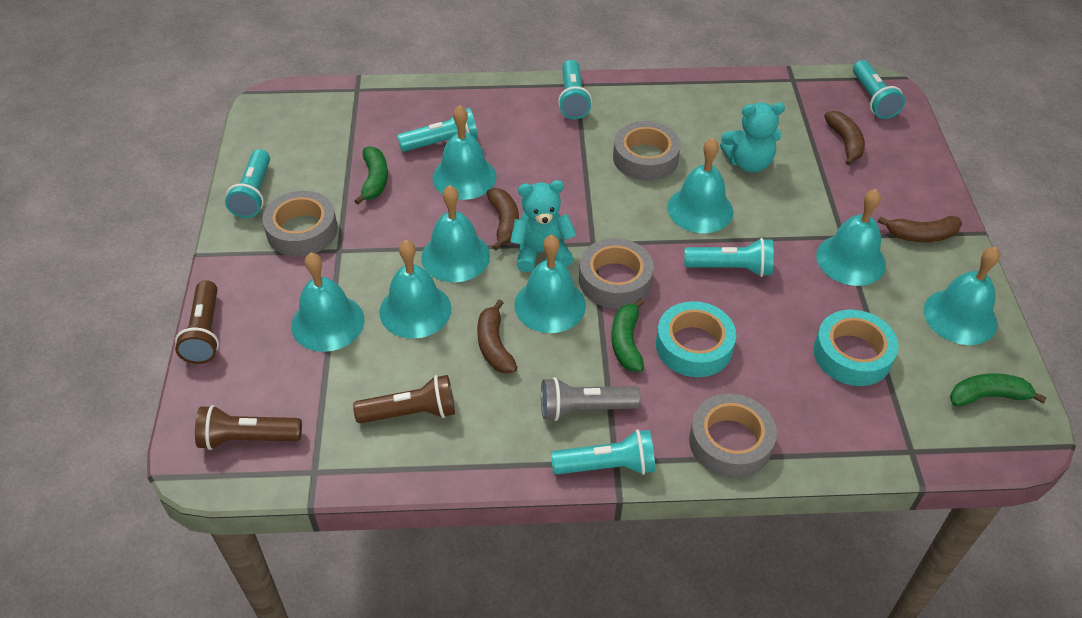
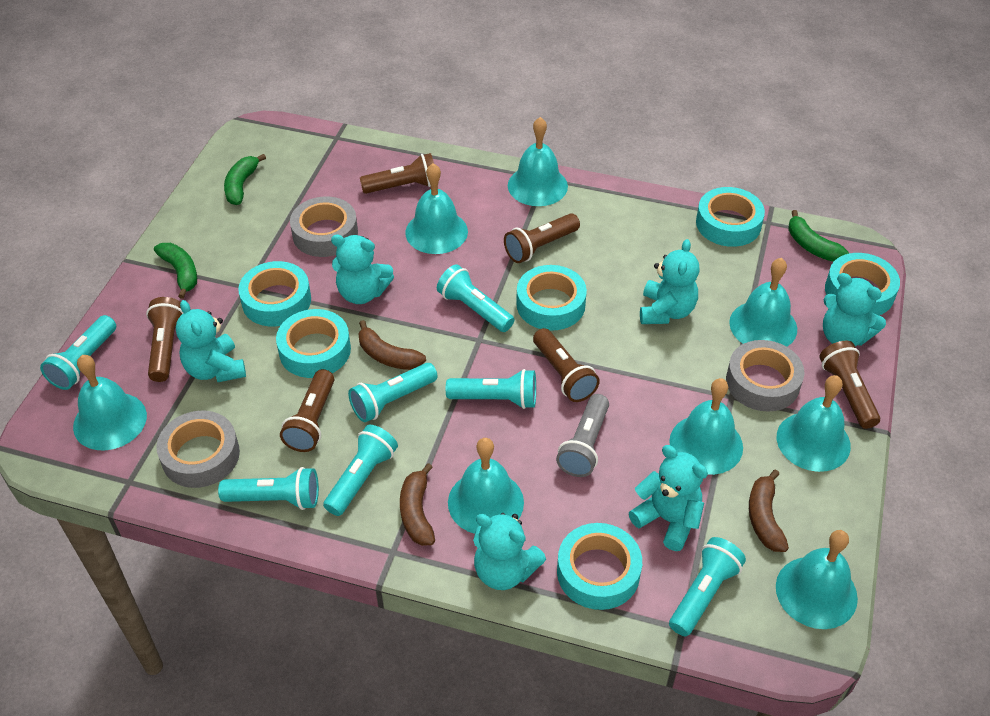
brown banana: 4 -> 3
brown flashlight: 3 -> 6
grey tape: 4 -> 3
turquoise flashlight: 6 -> 7
turquoise tape: 2 -> 6
turquoise teddy bear: 2 -> 6

